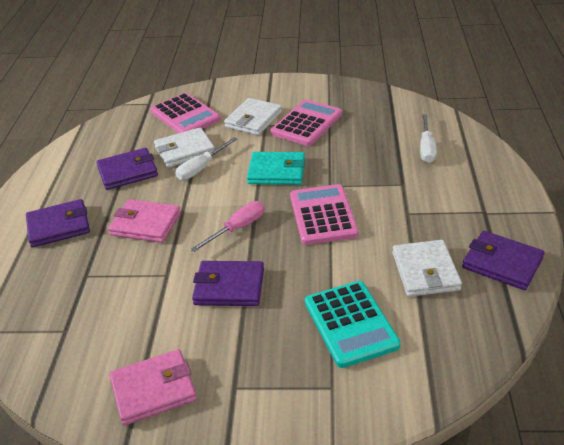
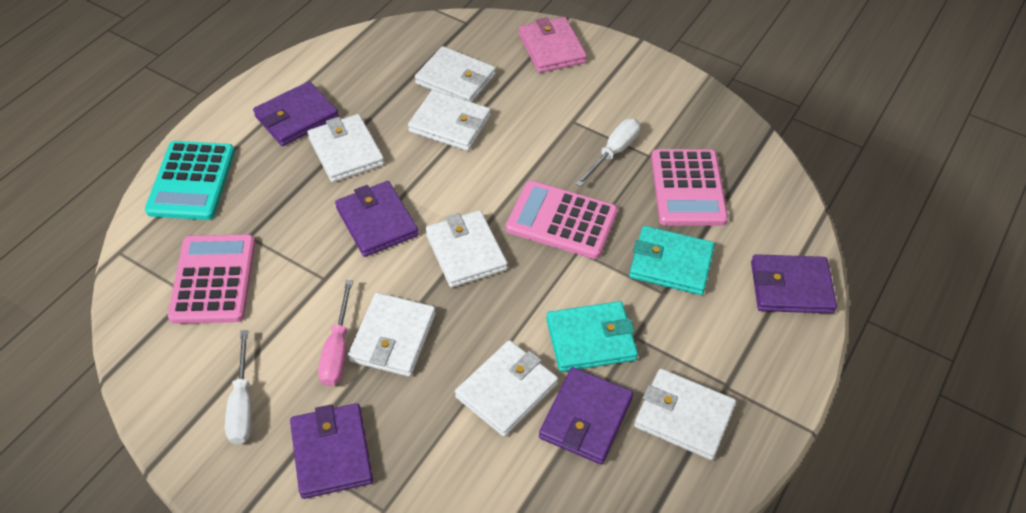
pink wallet: 2 -> 1
purple wallet: 4 -> 5
turquoise wallet: 1 -> 2
white wallet: 3 -> 7

